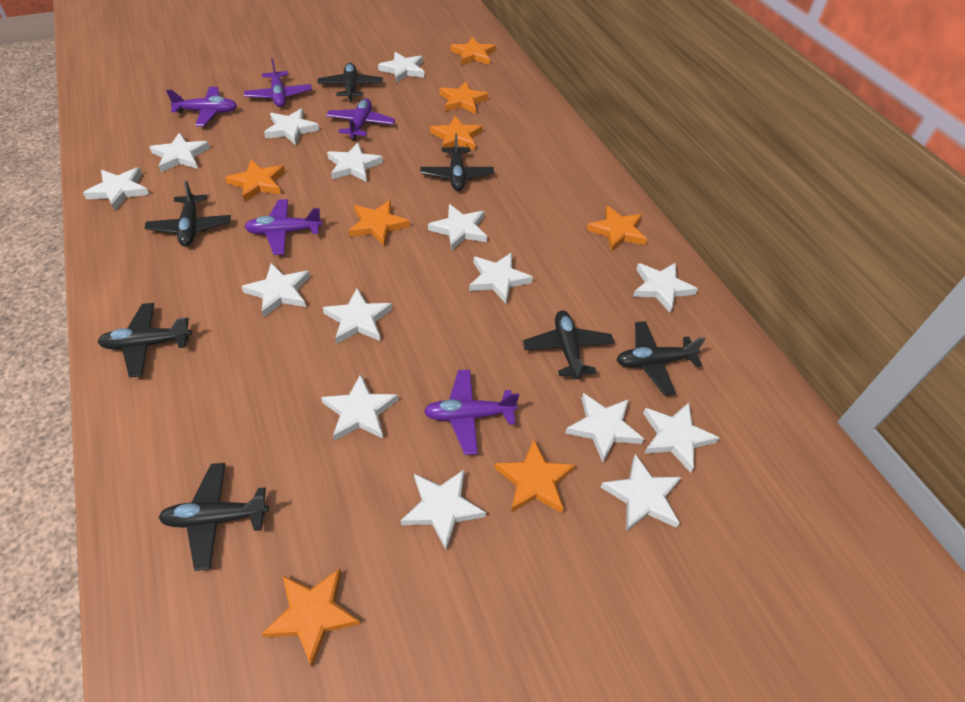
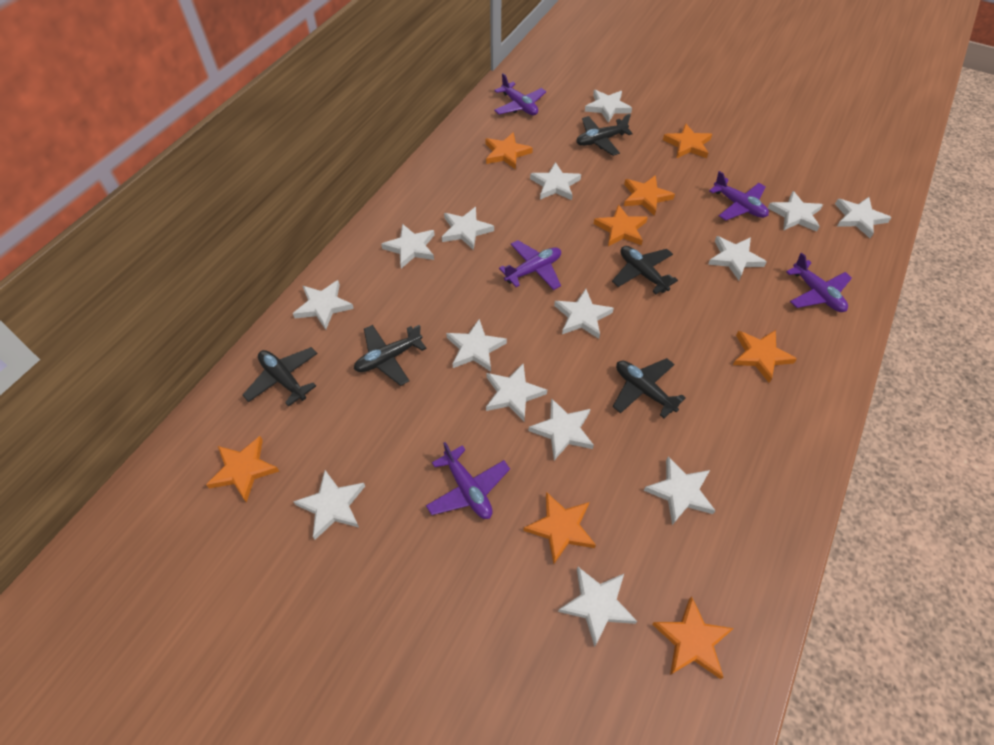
black plane: 7 -> 5

